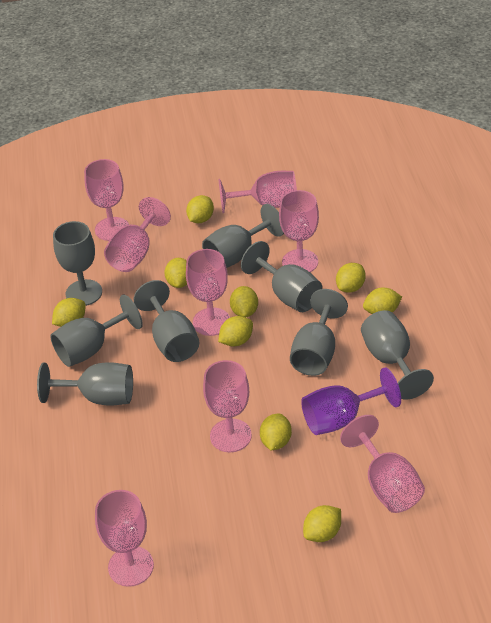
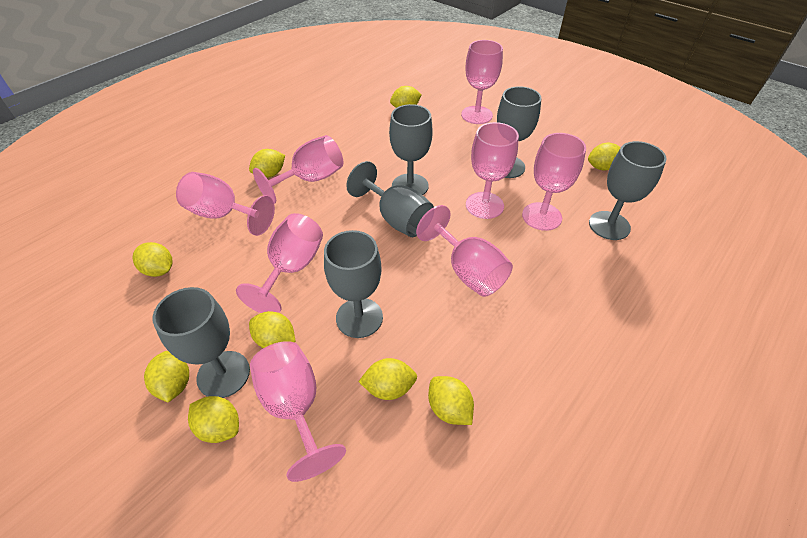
grey goblet: 8 -> 6
purple goblet: 1 -> 0

